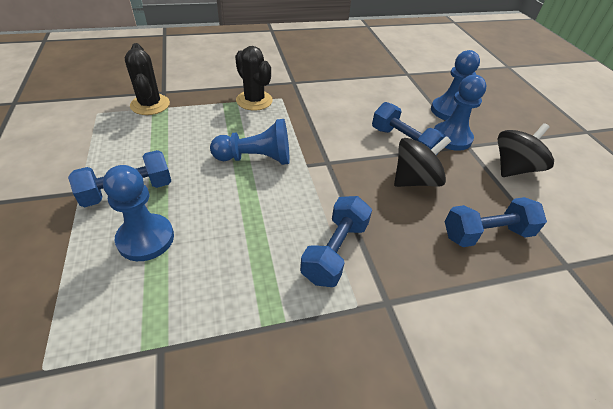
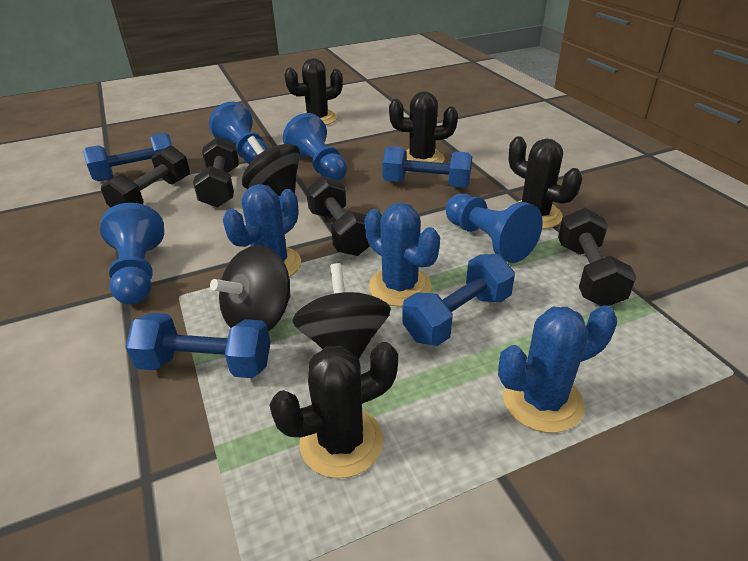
black cactus: 2 -> 4
black dumbbell: 0 -> 4
black spinning top: 2 -> 3
blue cactus: 0 -> 3

